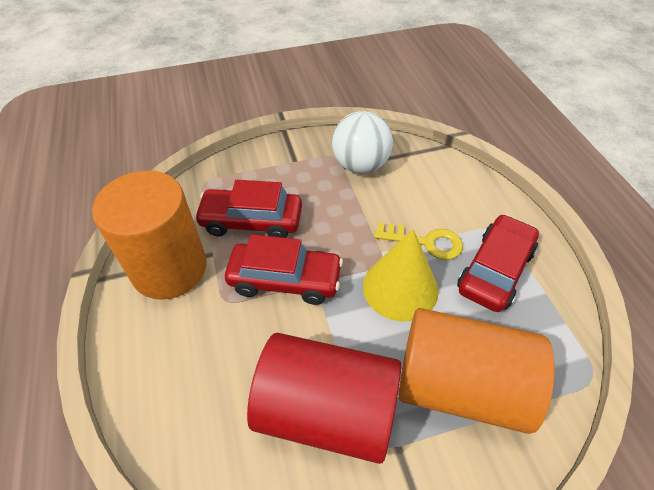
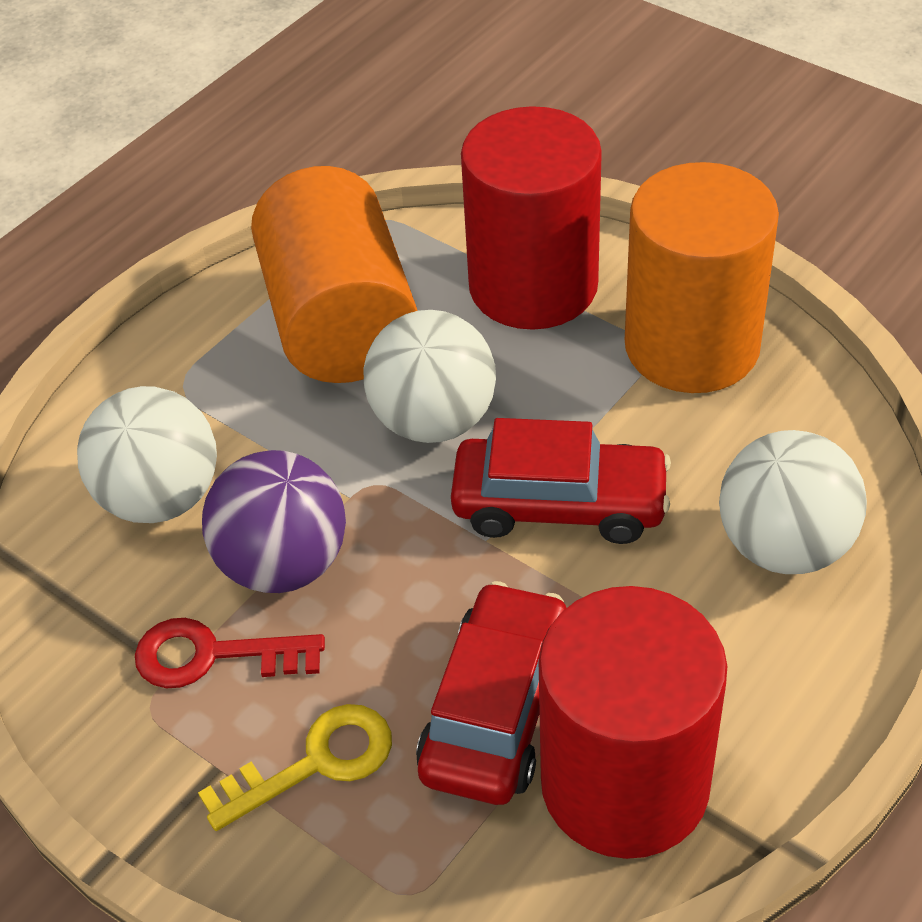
purple ball: 0 -> 1
red car: 3 -> 2
red cylinder: 1 -> 2
red key: 0 -> 1
white ball: 1 -> 3
yellow cone: 1 -> 0

